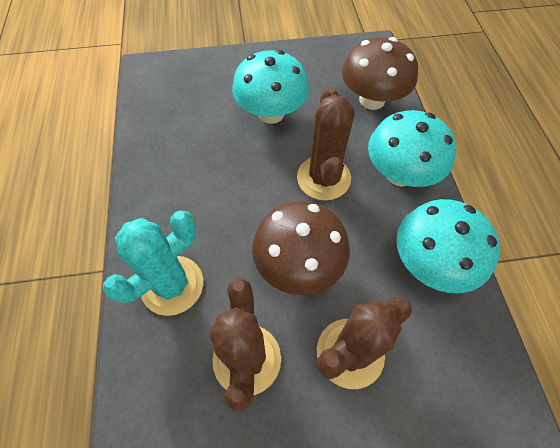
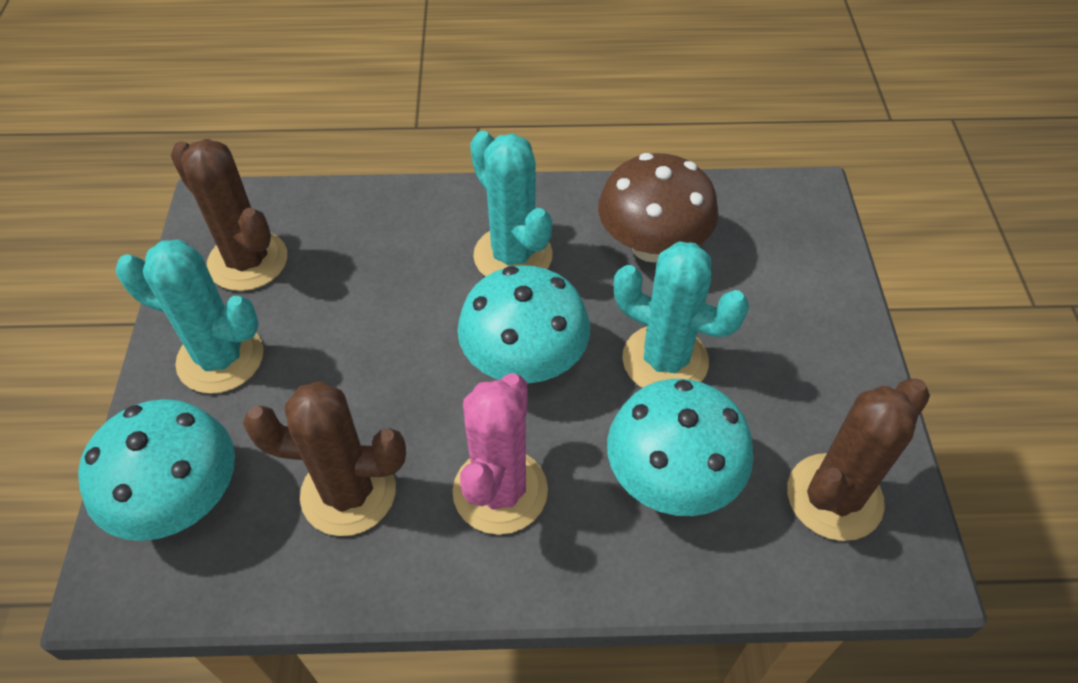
brown mushroom: 2 -> 1
pink cactus: 0 -> 1
turquoise cactus: 1 -> 3

